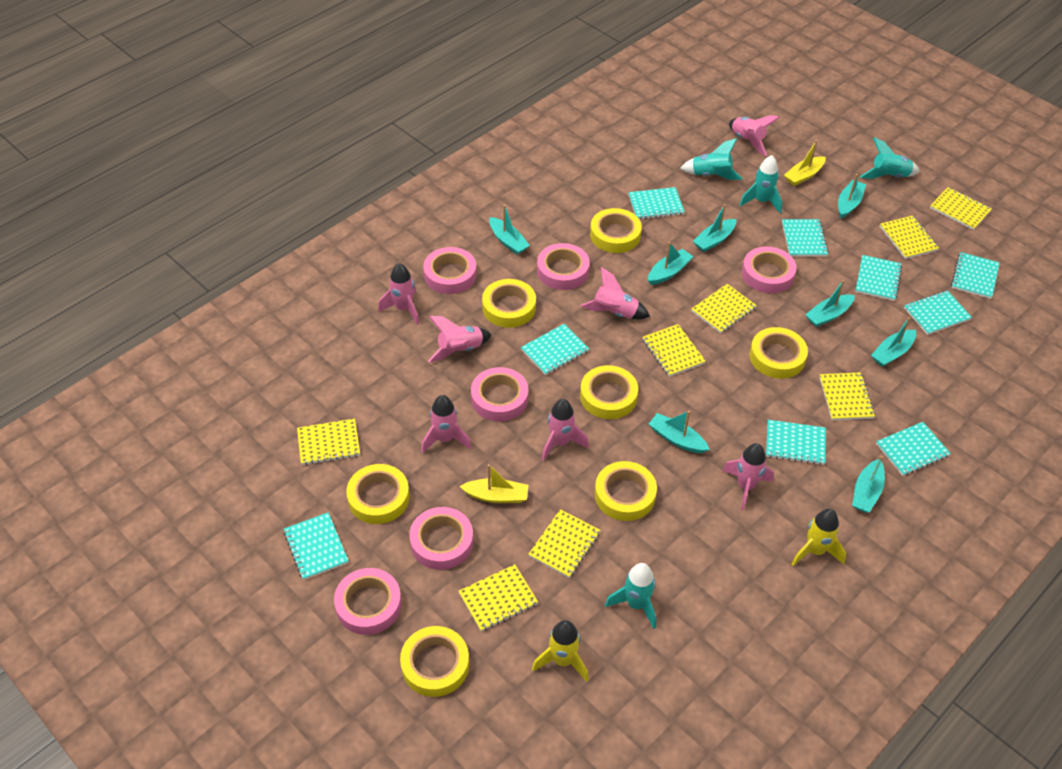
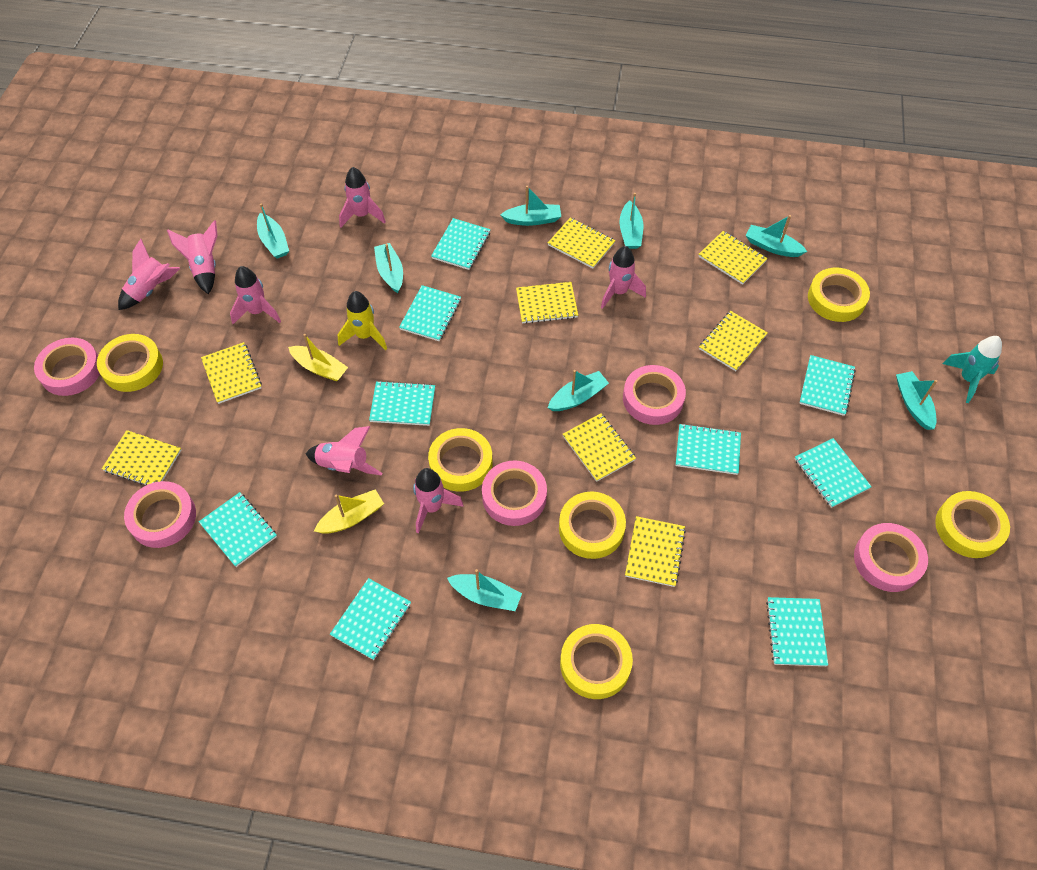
pink tape: 6 -> 5
turquoise rocket: 4 -> 1
yellow rocket: 2 -> 1
yellow tape: 7 -> 6

